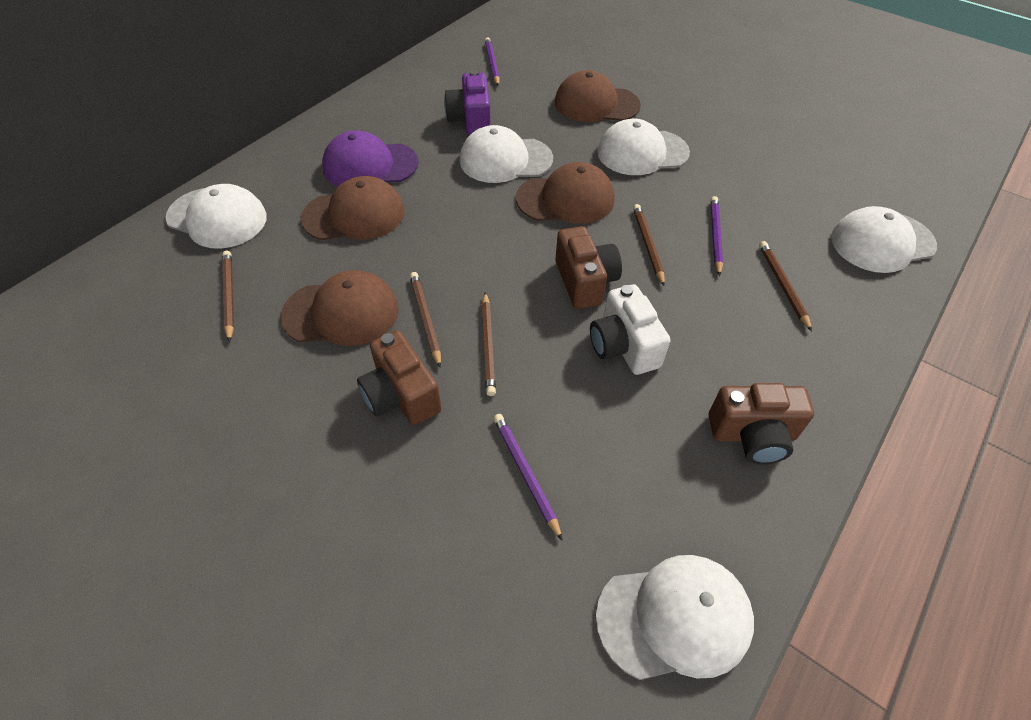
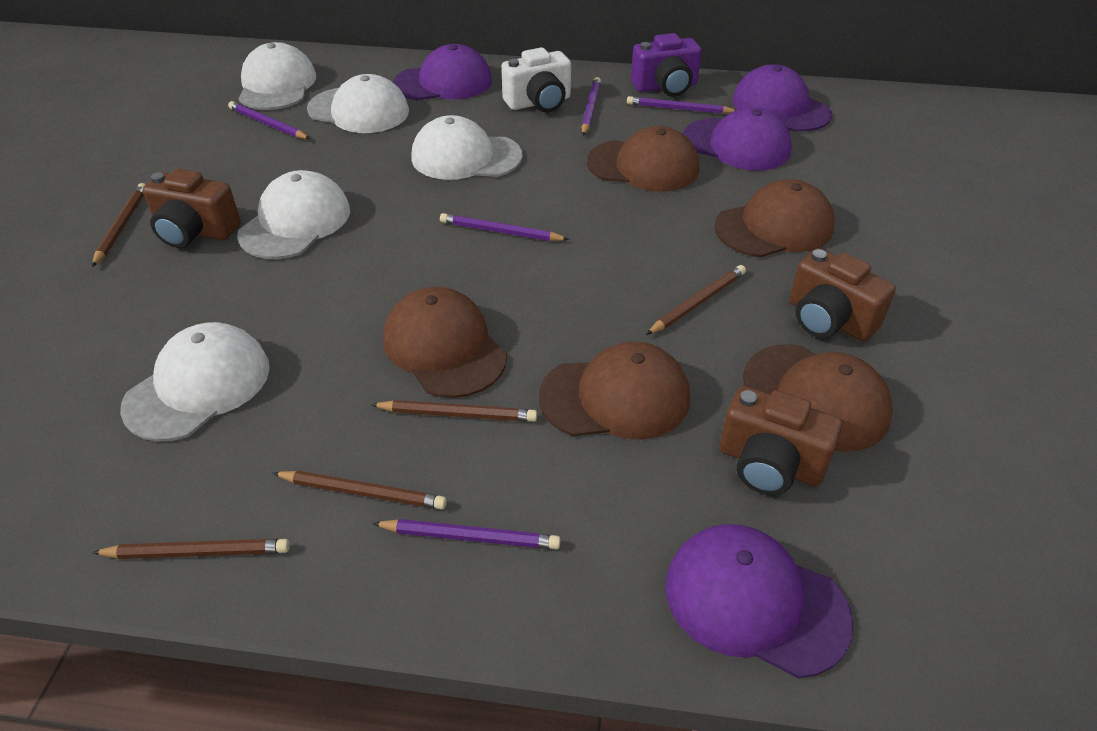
brown cap: 4 -> 5
purple cap: 1 -> 4
purple pencil: 3 -> 5

